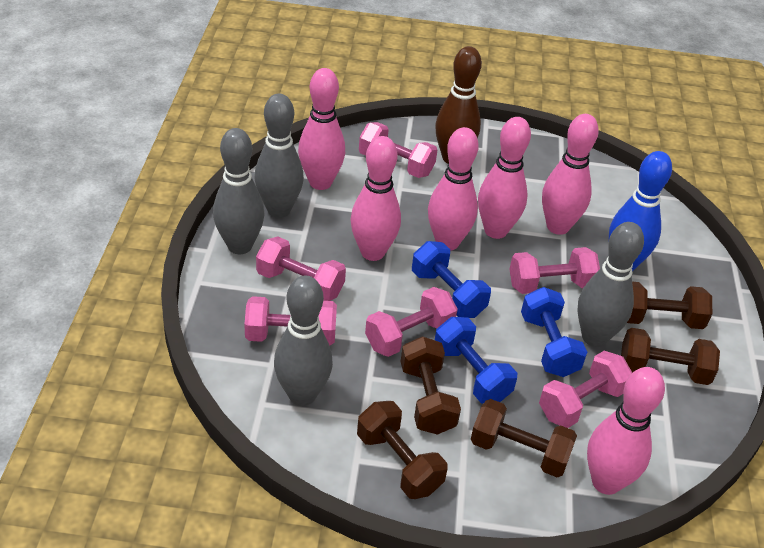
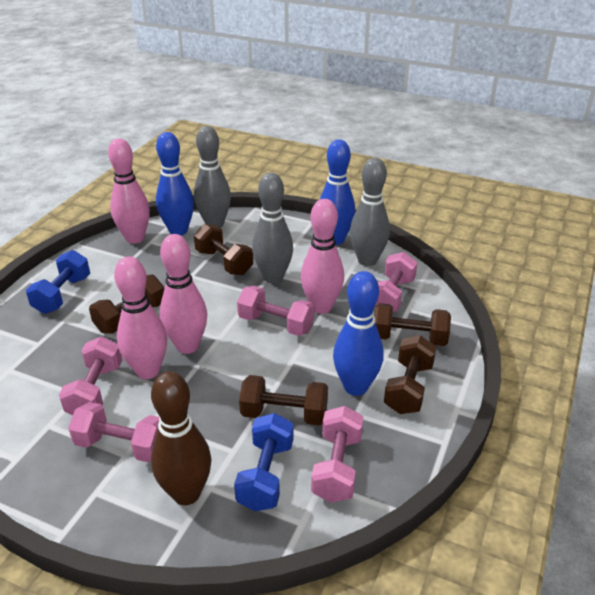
blue bowling pin: 1 -> 3
blue dumbbell: 3 -> 2
grey bowling pin: 4 -> 3
pink bowling pin: 6 -> 4
pink dumbbell: 6 -> 5

